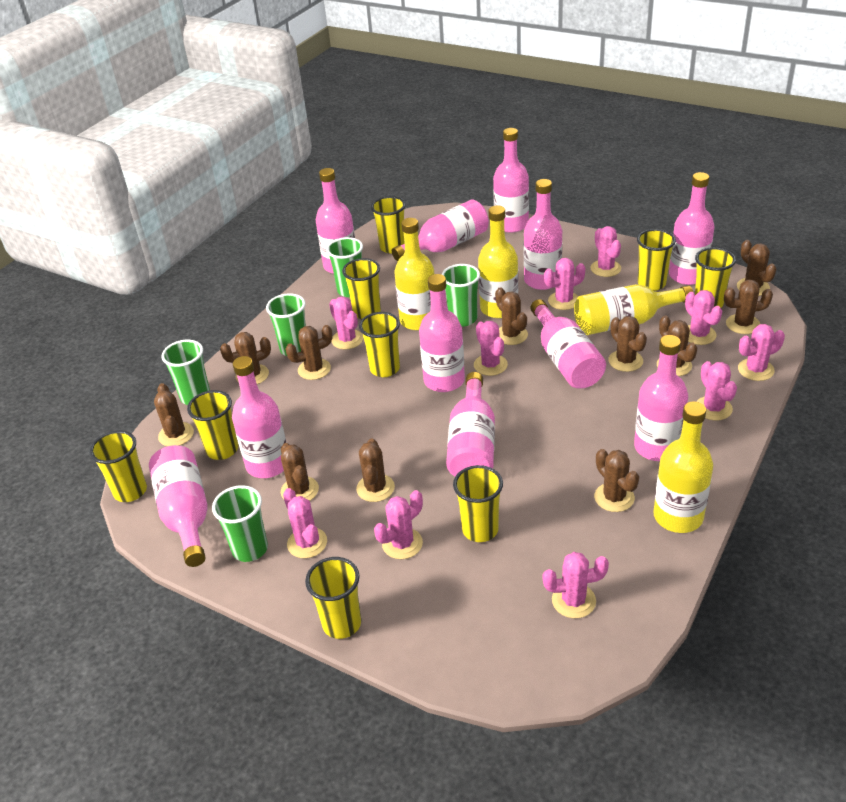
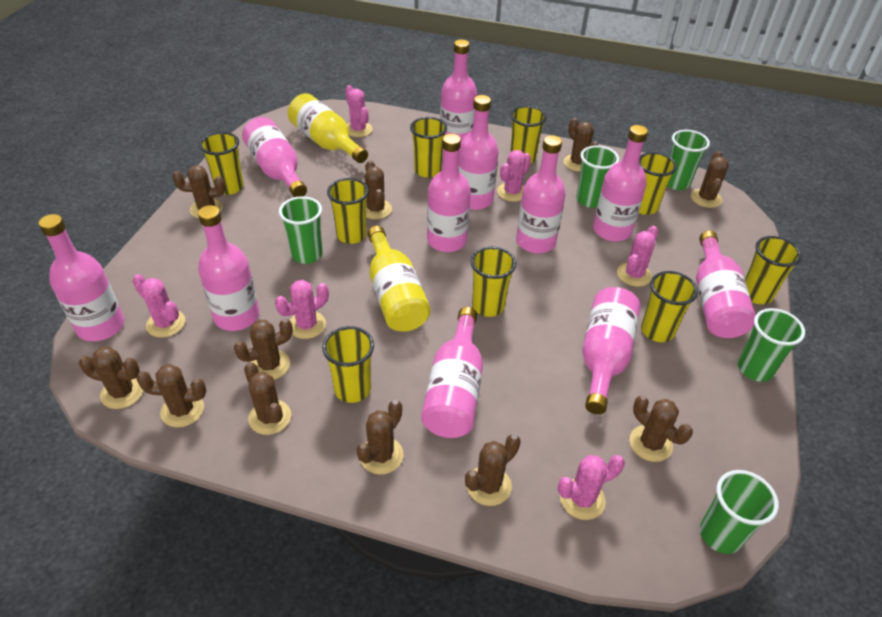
pink cactus: 10 -> 6
yellow bottle: 4 -> 2

